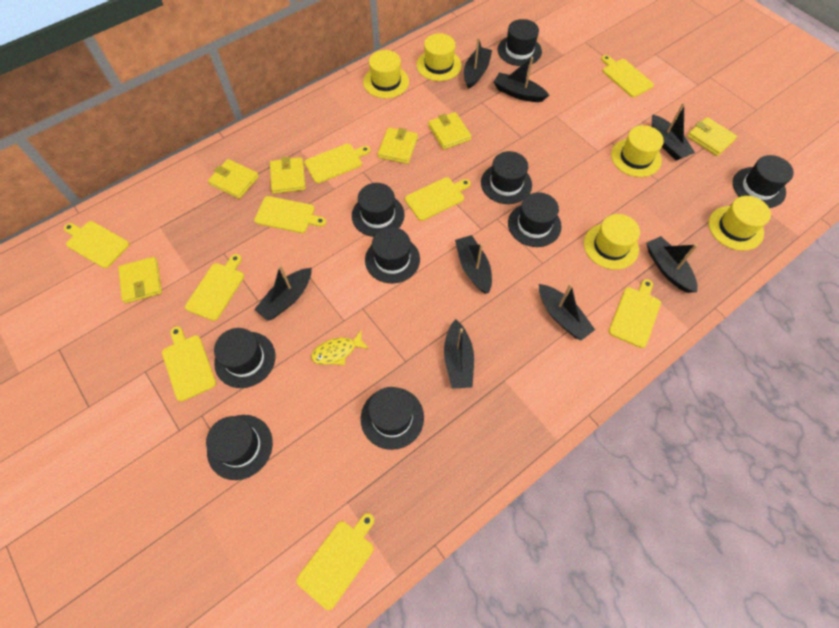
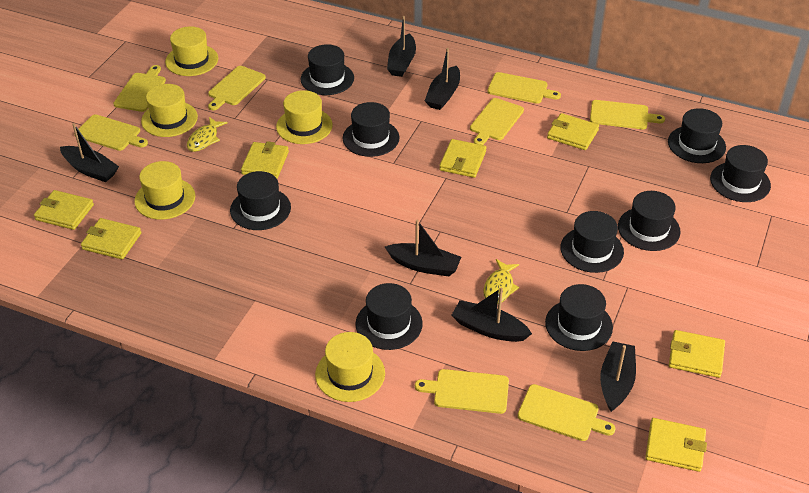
black boat: 8 -> 6
yellow cutting board: 9 -> 8
yellow fish: 1 -> 2
yellow wallet: 6 -> 7

